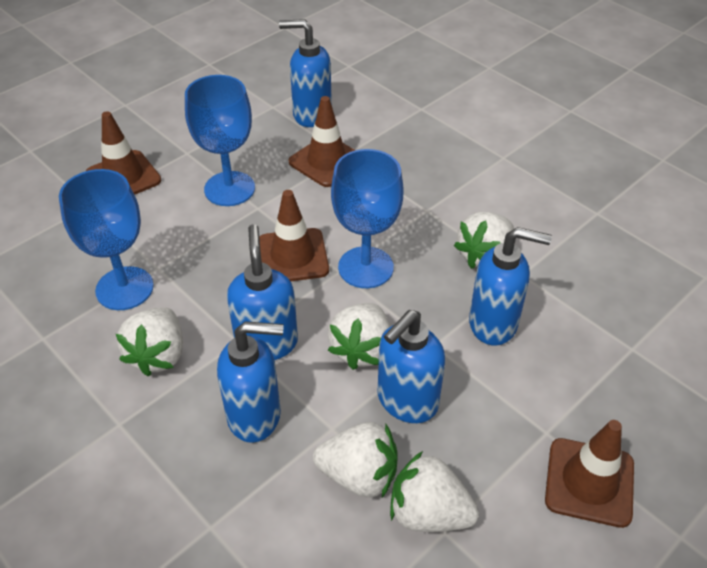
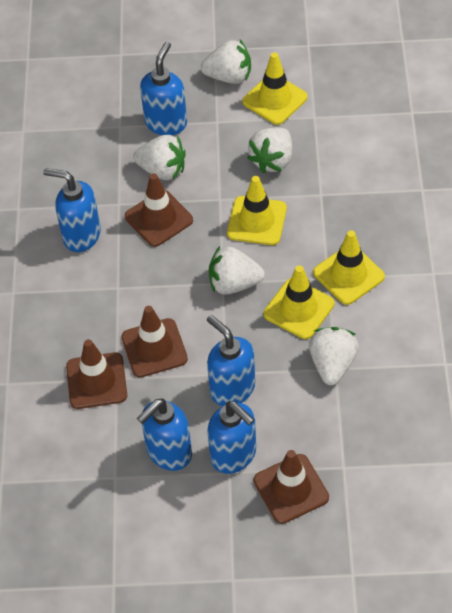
blue goblet: 3 -> 0
yellow traffic cone: 0 -> 4

